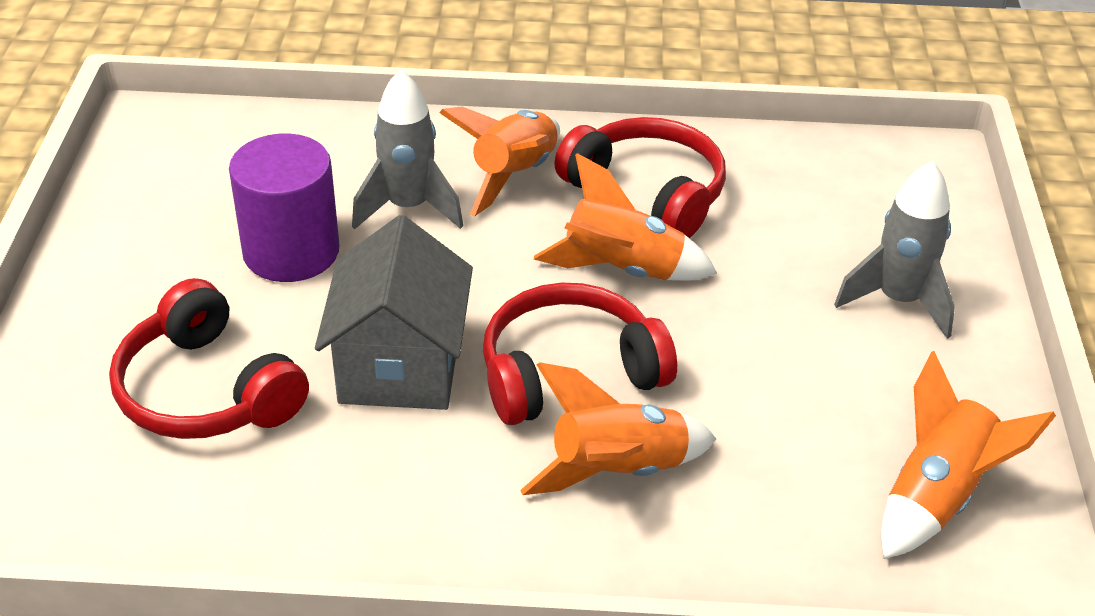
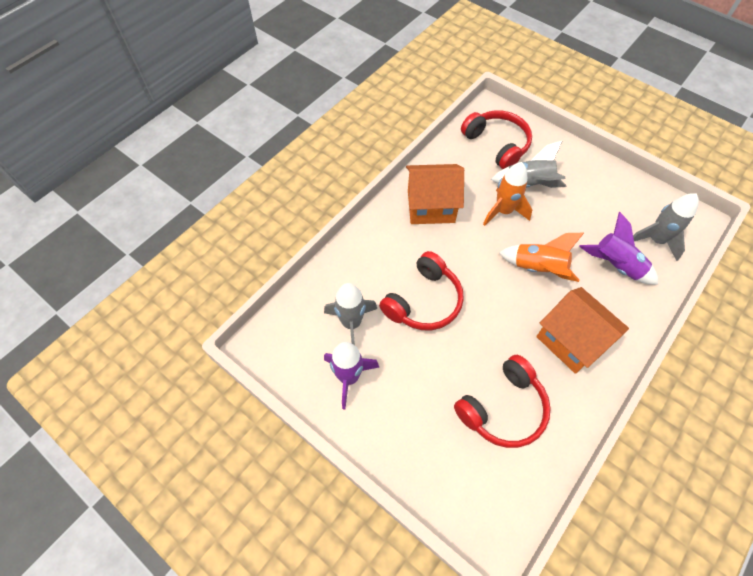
grey house: 1 -> 0
grey rocket: 2 -> 3
orange house: 0 -> 2
orange rocket: 4 -> 2
purple cylinder: 1 -> 0
purple rocket: 0 -> 2

